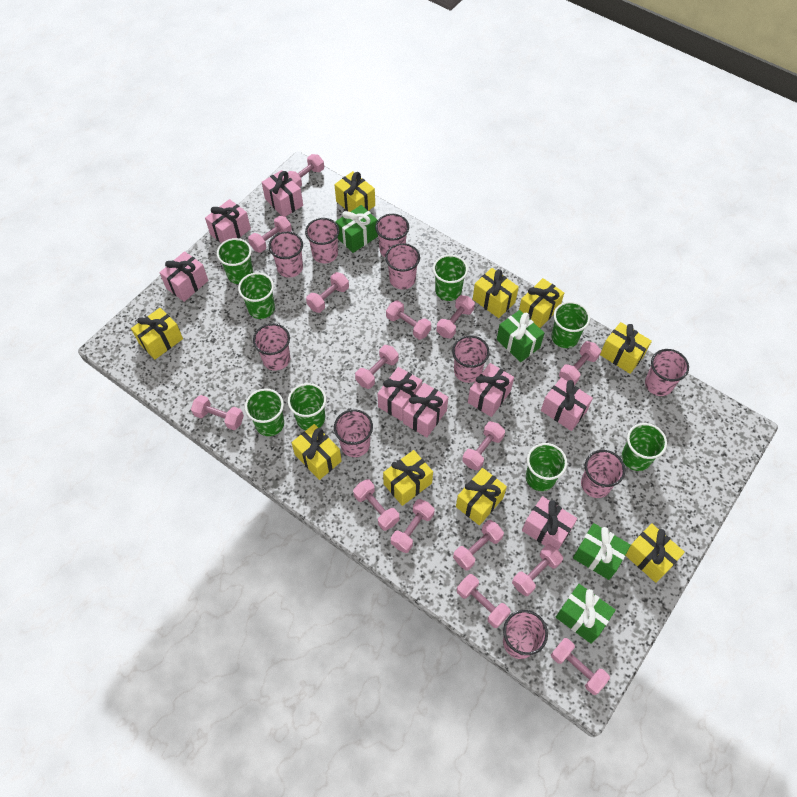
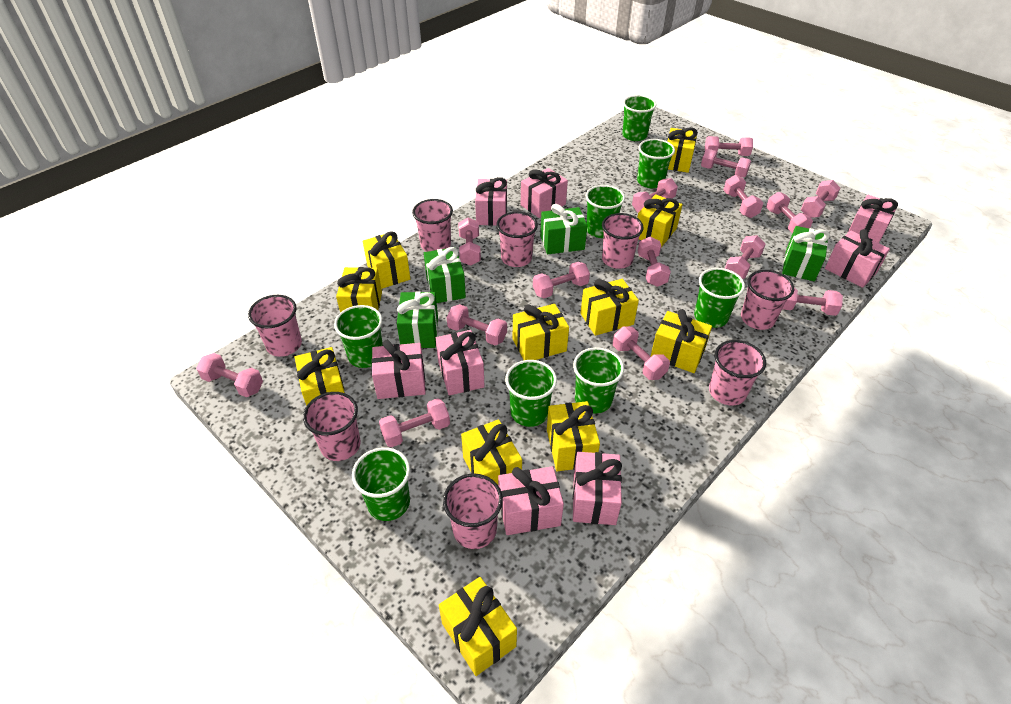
pink cup: 10 -> 8
yellow gift: 9 -> 11

